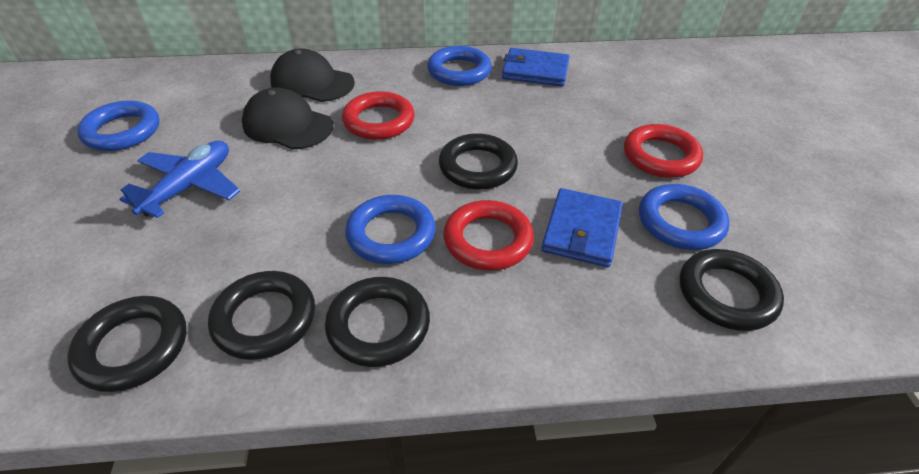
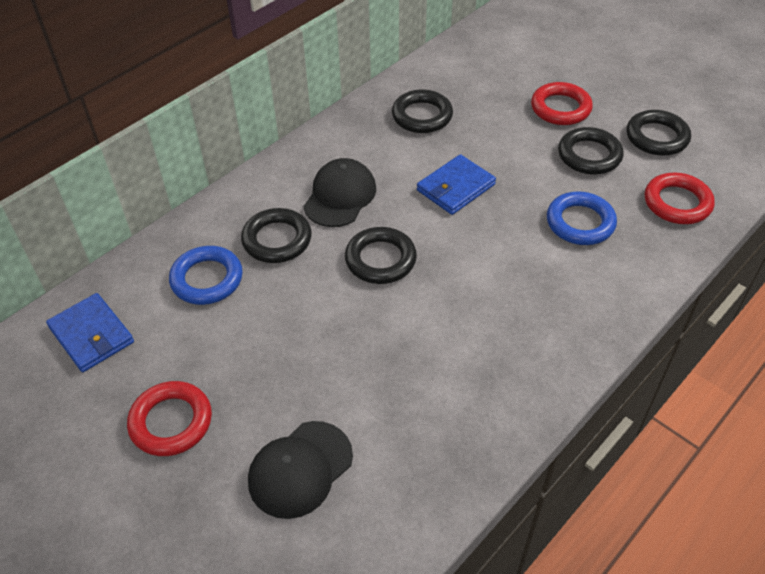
blue plane: 1 -> 0
blue ring: 4 -> 2

